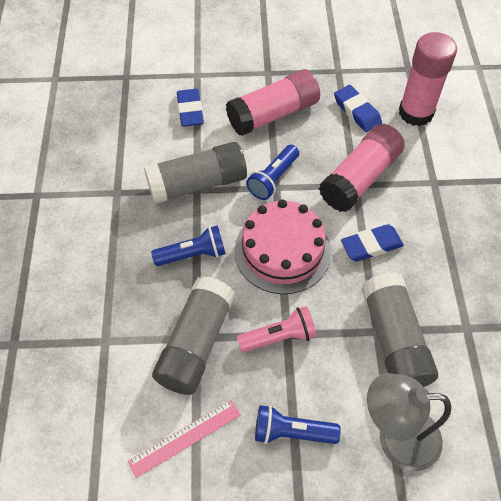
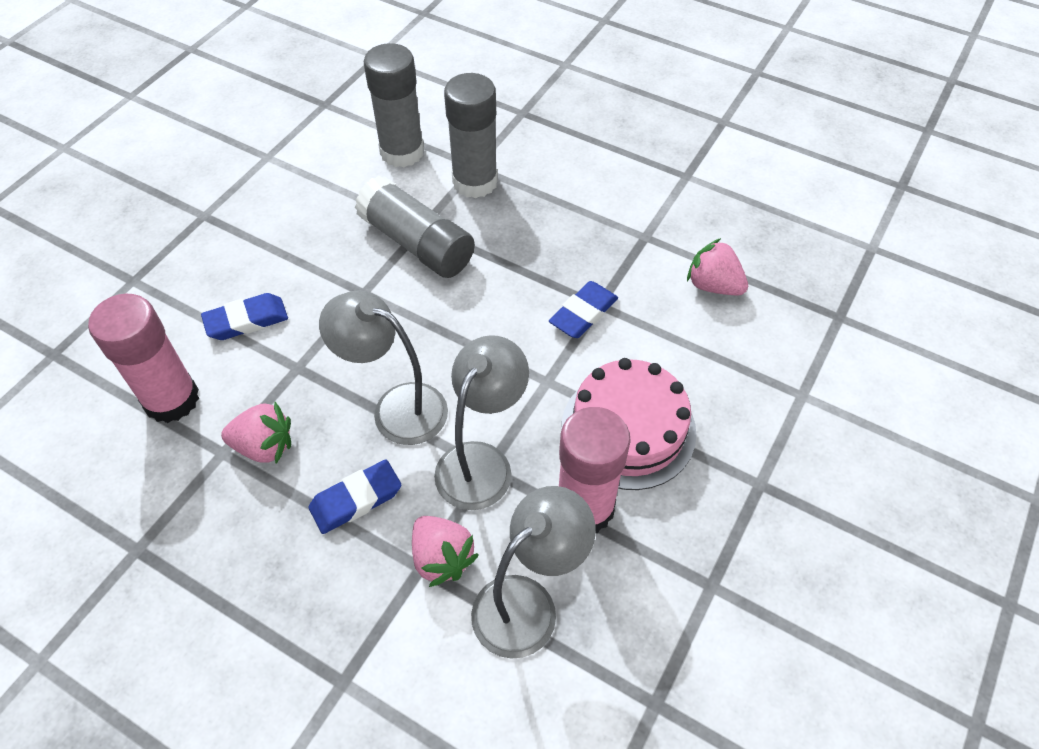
blue flashlight: 3 -> 0
grey lamp: 1 -> 3
pink flashlight: 1 -> 0
pink glue stick: 3 -> 2
pink ruler: 1 -> 0
pink strawberry: 0 -> 3

